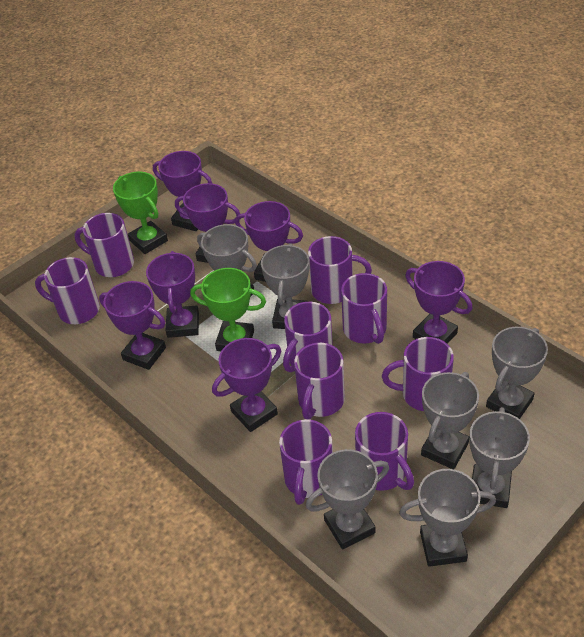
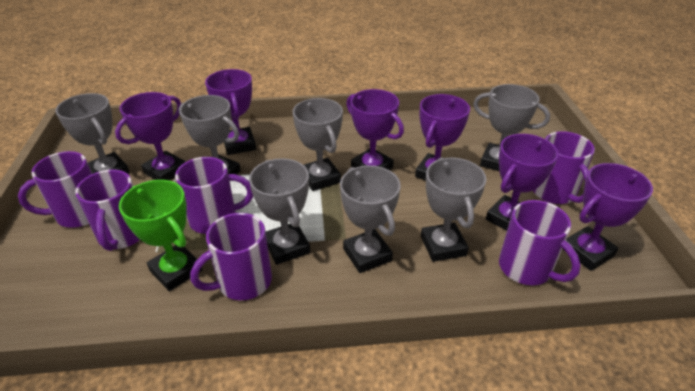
green trophy: 2 -> 1
purple mug: 9 -> 6
purple trophy: 7 -> 6

